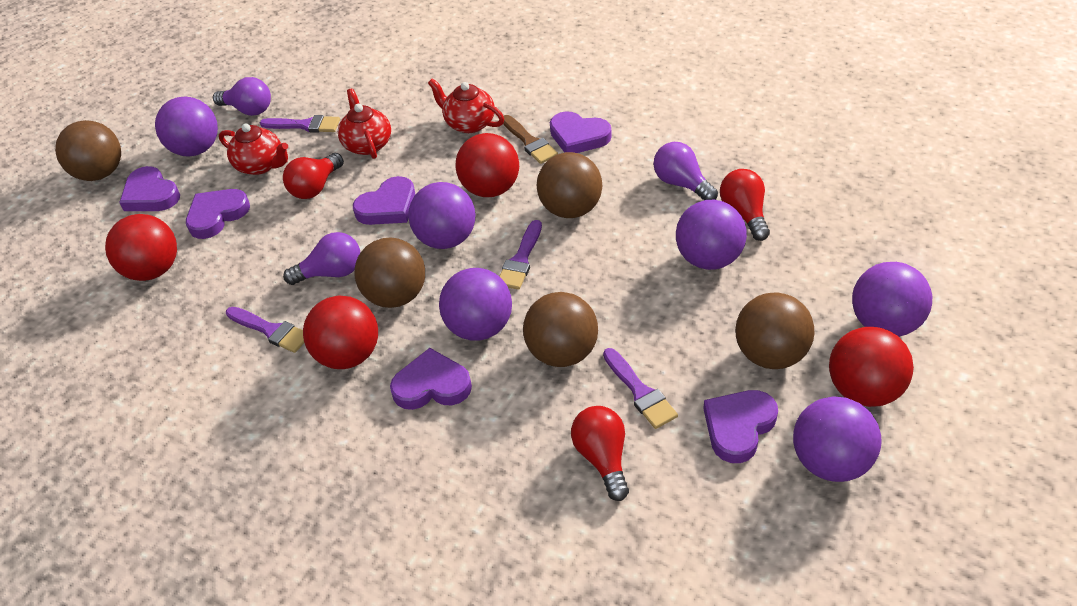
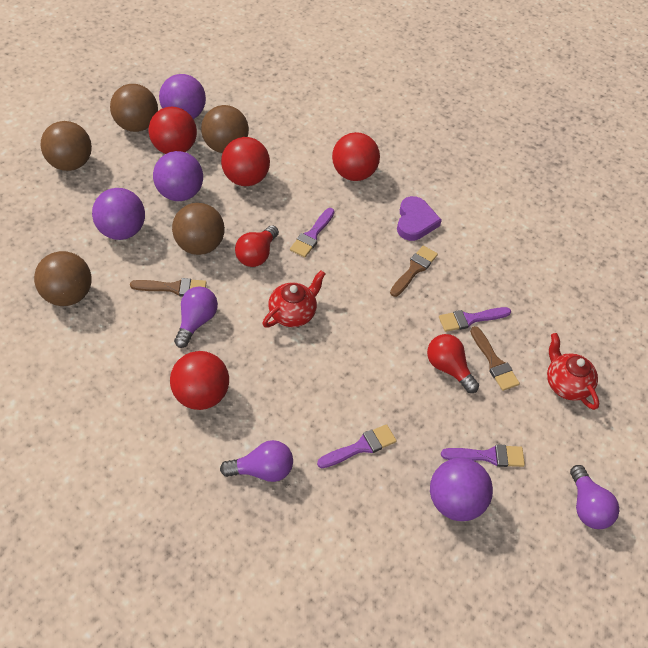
brown brush: 1 -> 3
purple ball: 6 -> 4
purple heart: 6 -> 1
red light bulb: 3 -> 2
red teapot: 3 -> 2

